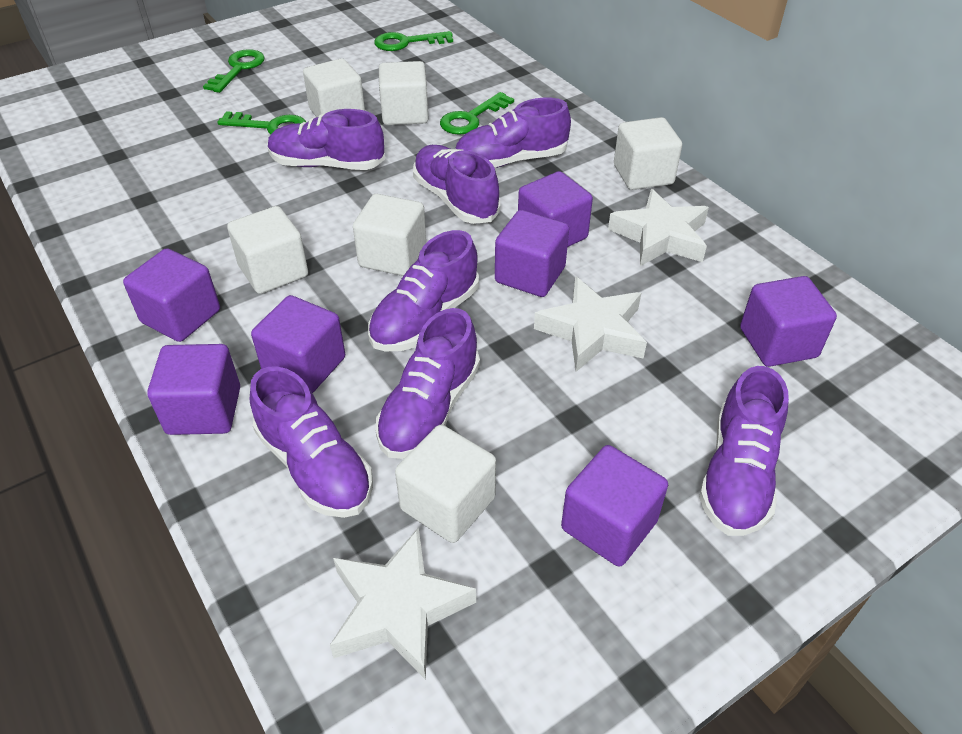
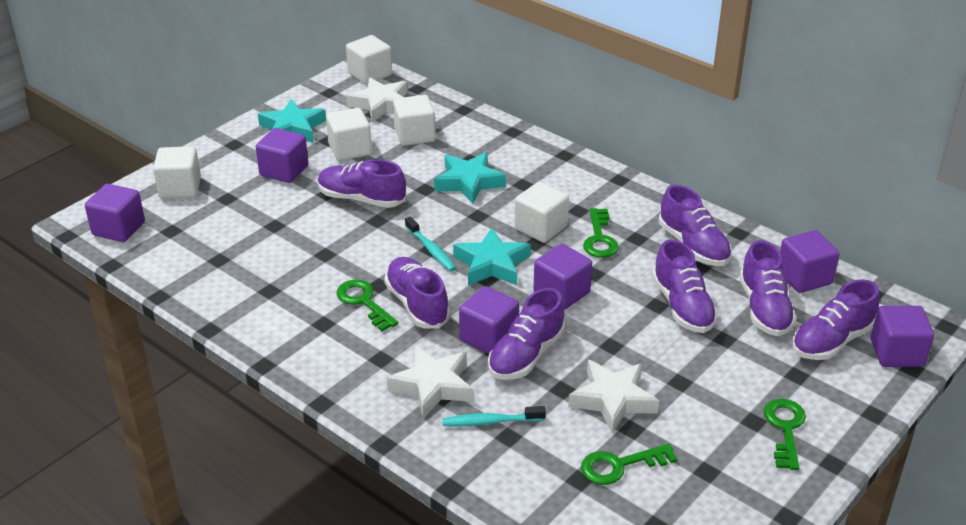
purple cube: 7 -> 6
turquoise star: 0 -> 3
turquoise toothbrush: 0 -> 2
white cube: 6 -> 5

